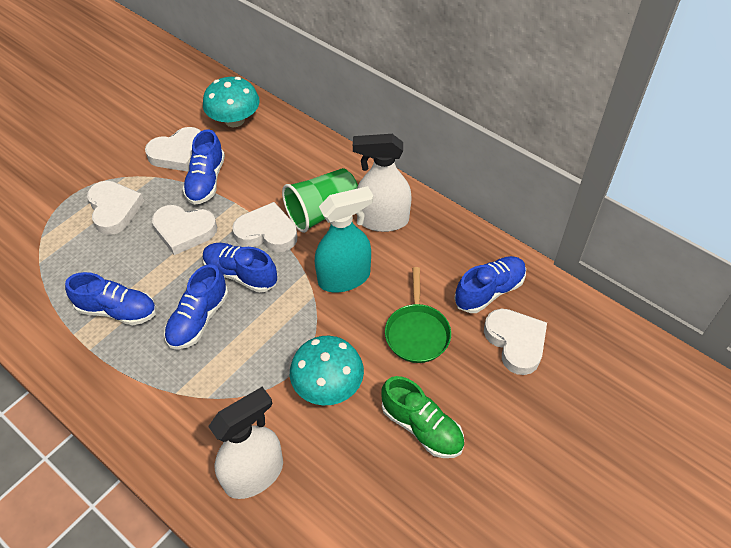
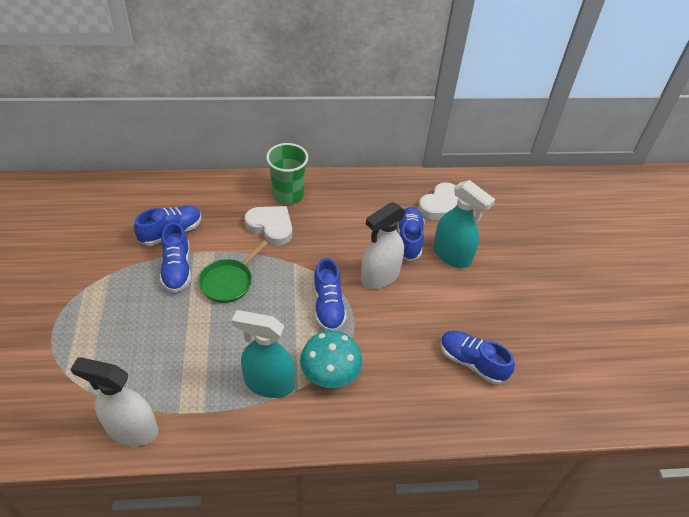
green shoe: 1 -> 0
turquoise mushroom: 2 -> 1
turquoise spray bottle: 1 -> 2
white heart: 5 -> 2

